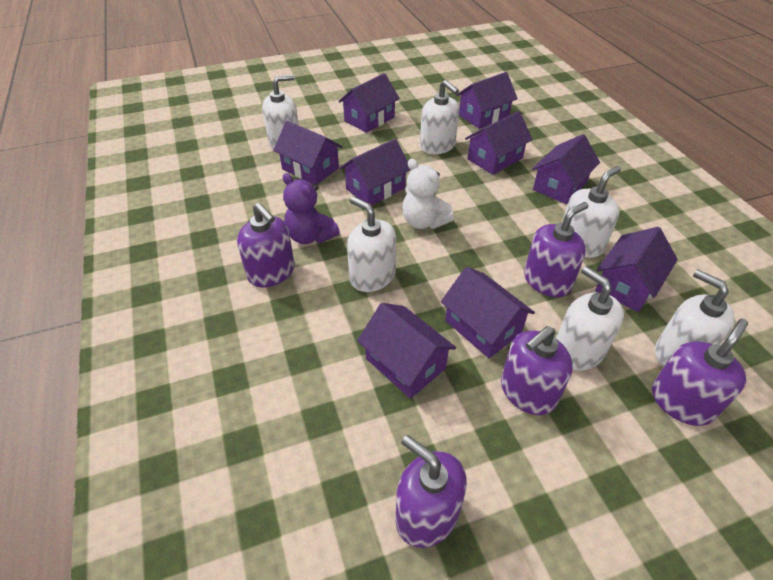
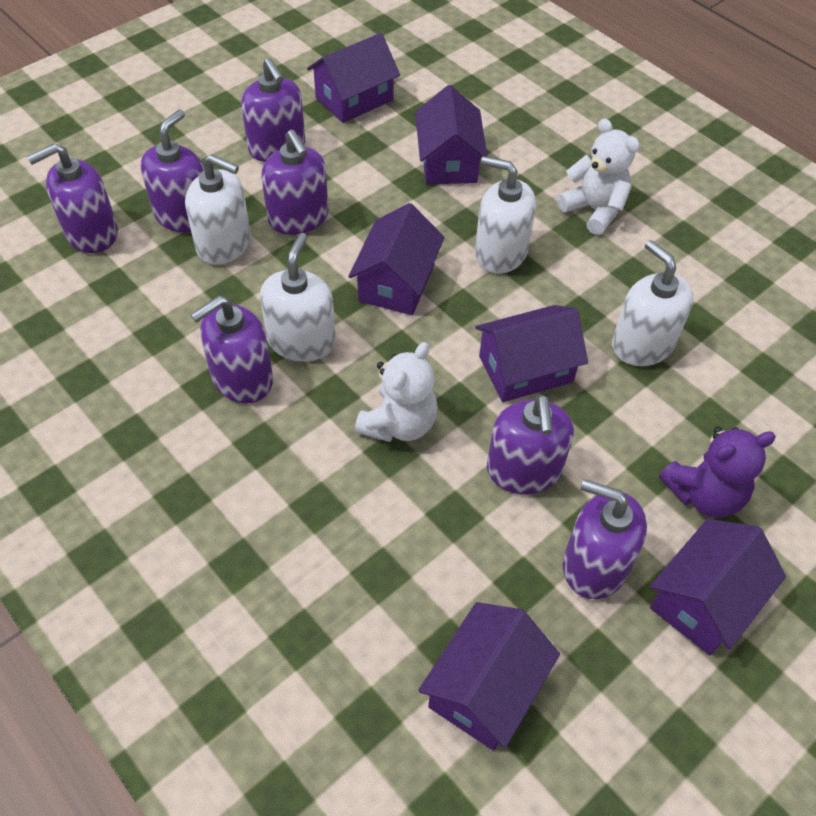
purple house: 9 -> 6
purple soap dispenser: 5 -> 7
white soap dispenser: 6 -> 4
white teddy bear: 1 -> 2

